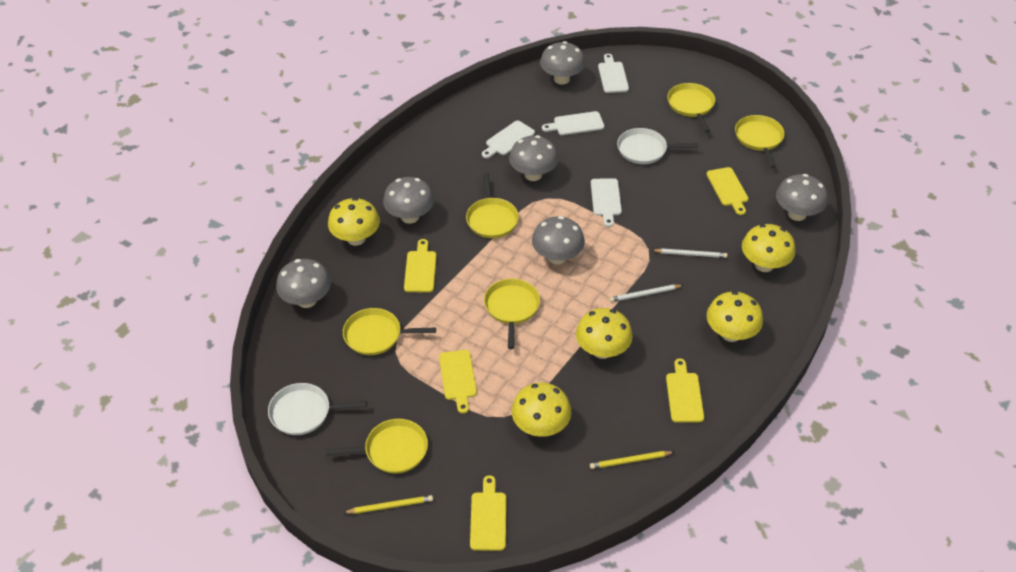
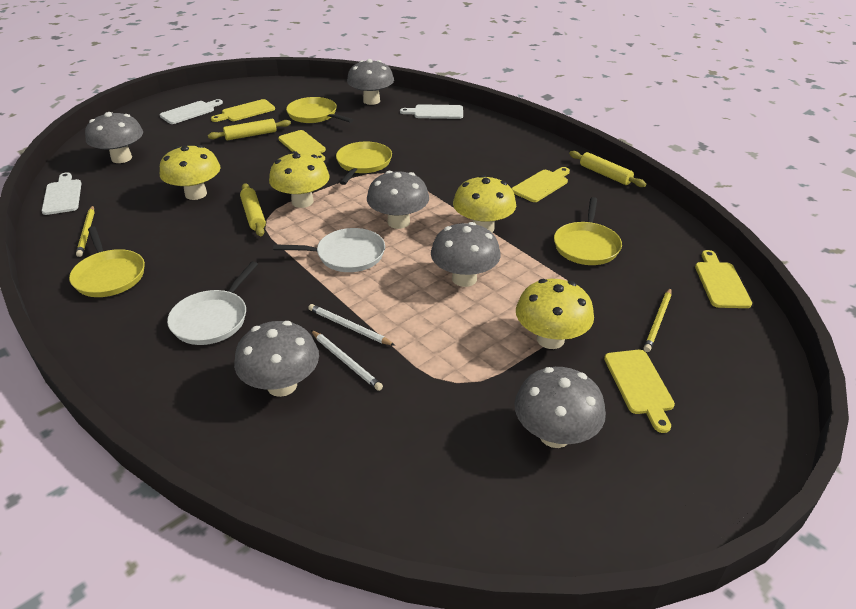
white cutting board: 4 -> 3
yellow mushroom: 5 -> 4
yellow pan: 6 -> 4
yellow rolling pin: 0 -> 3

